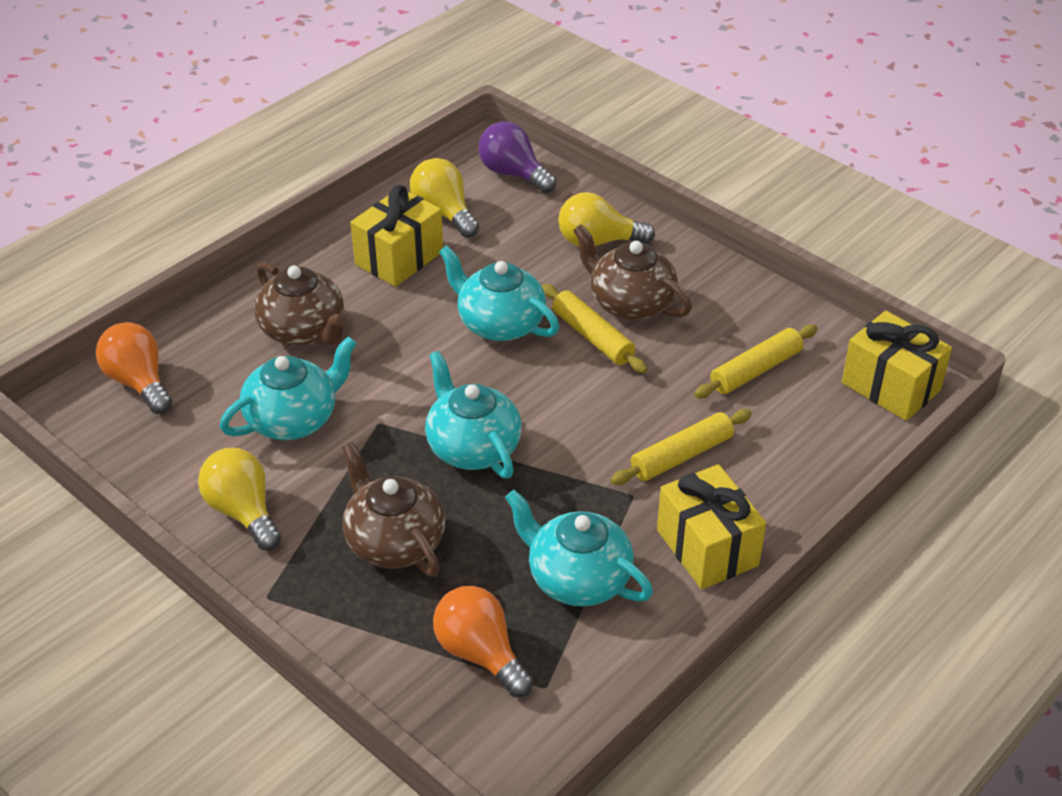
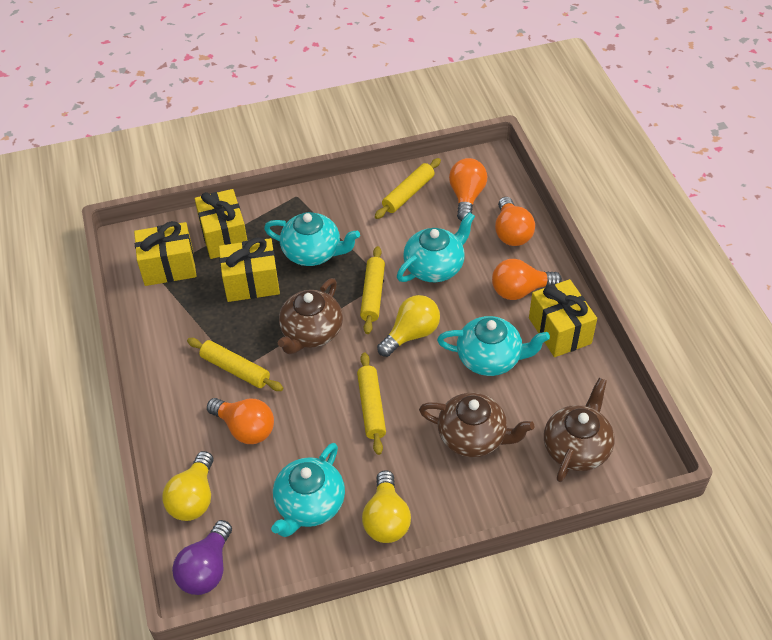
orange light bulb: 2 -> 4
yellow gift: 3 -> 4
yellow rolling pin: 3 -> 4

